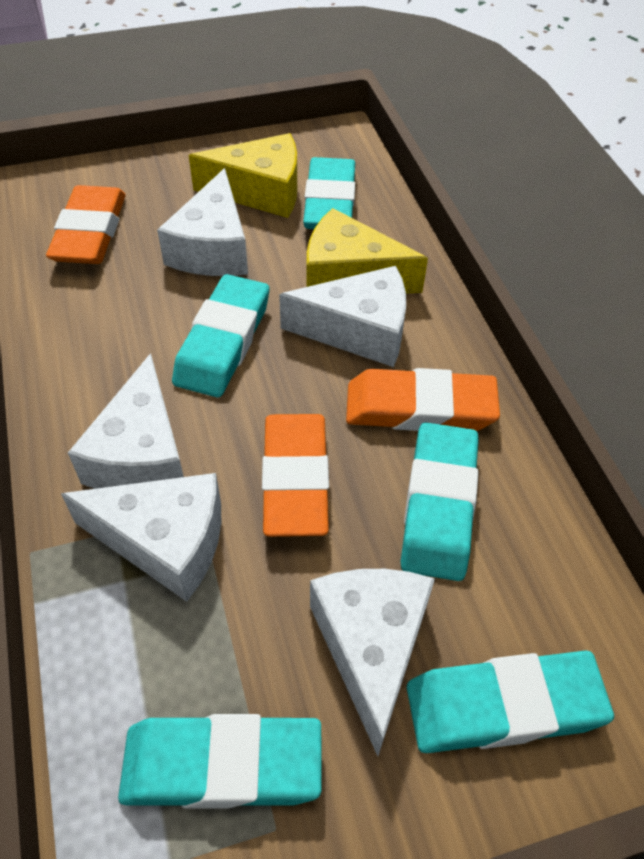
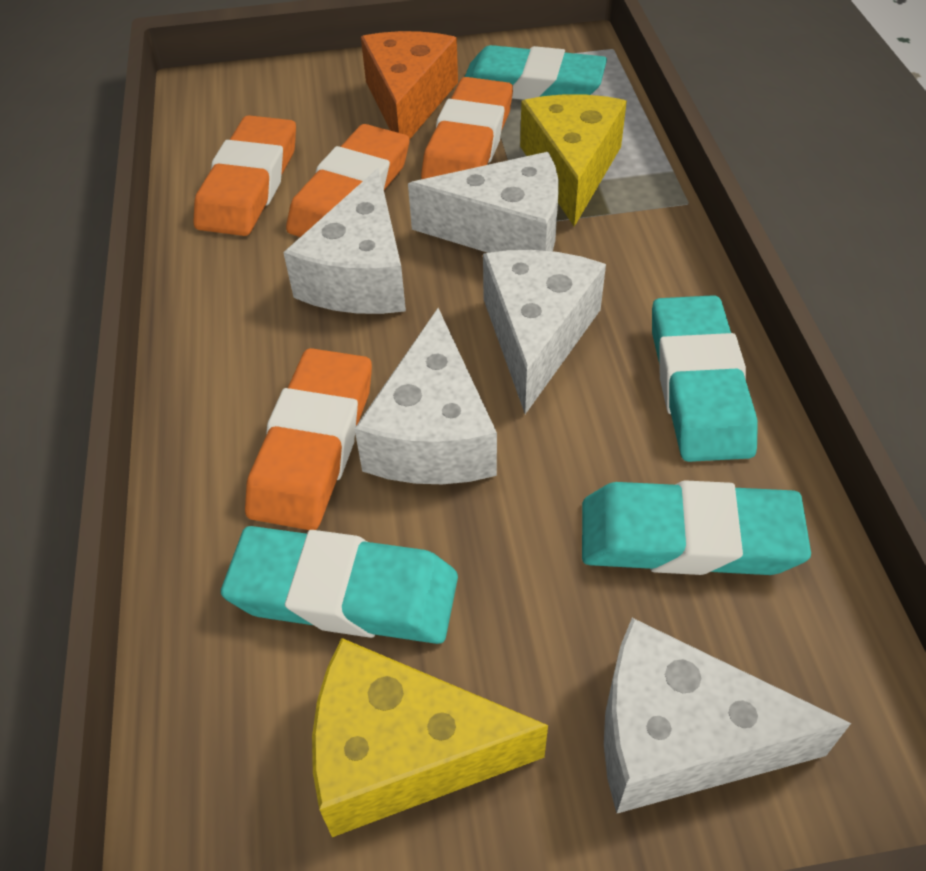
orange cheese: 0 -> 1
orange eraser: 3 -> 4
turquoise eraser: 5 -> 4

